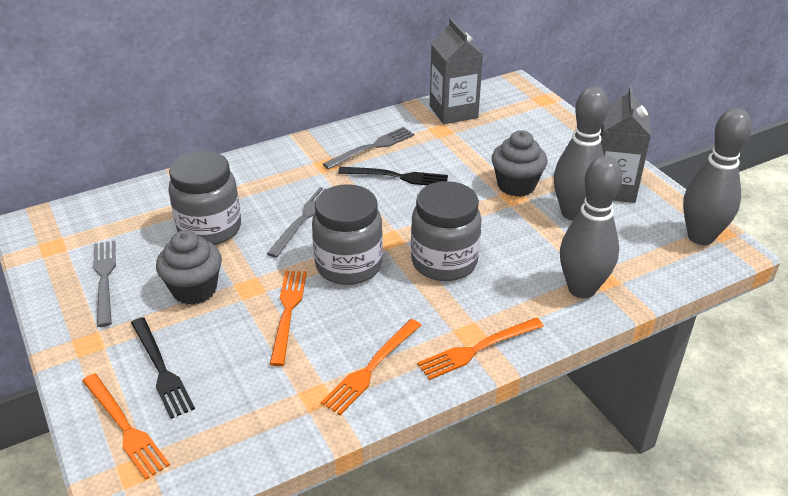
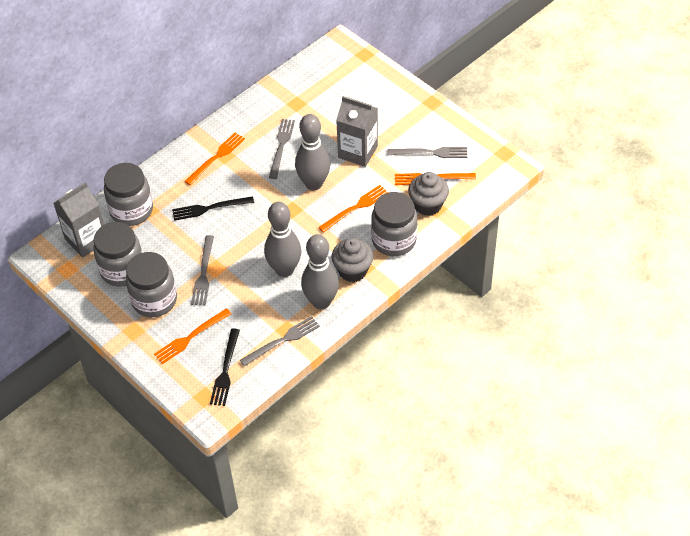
grey fork: 3 -> 4
grey jar: 3 -> 4

